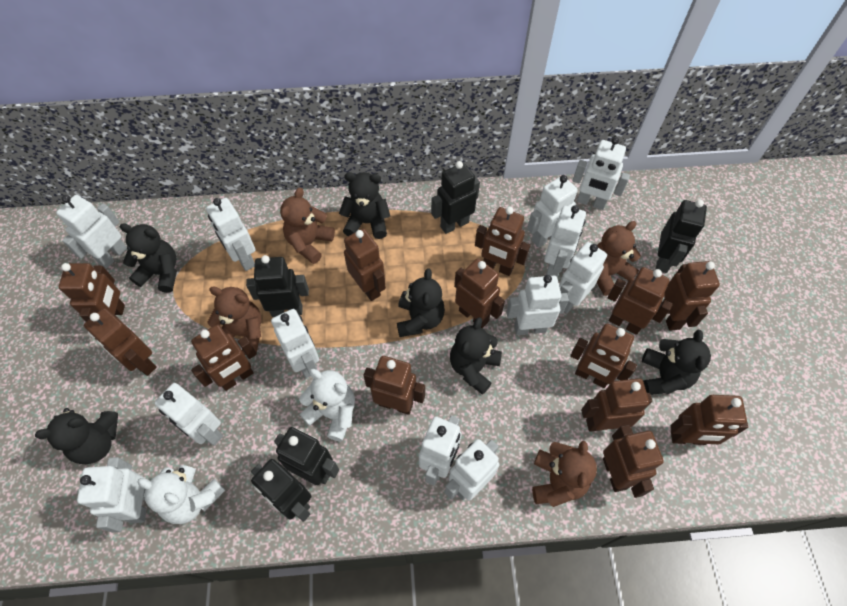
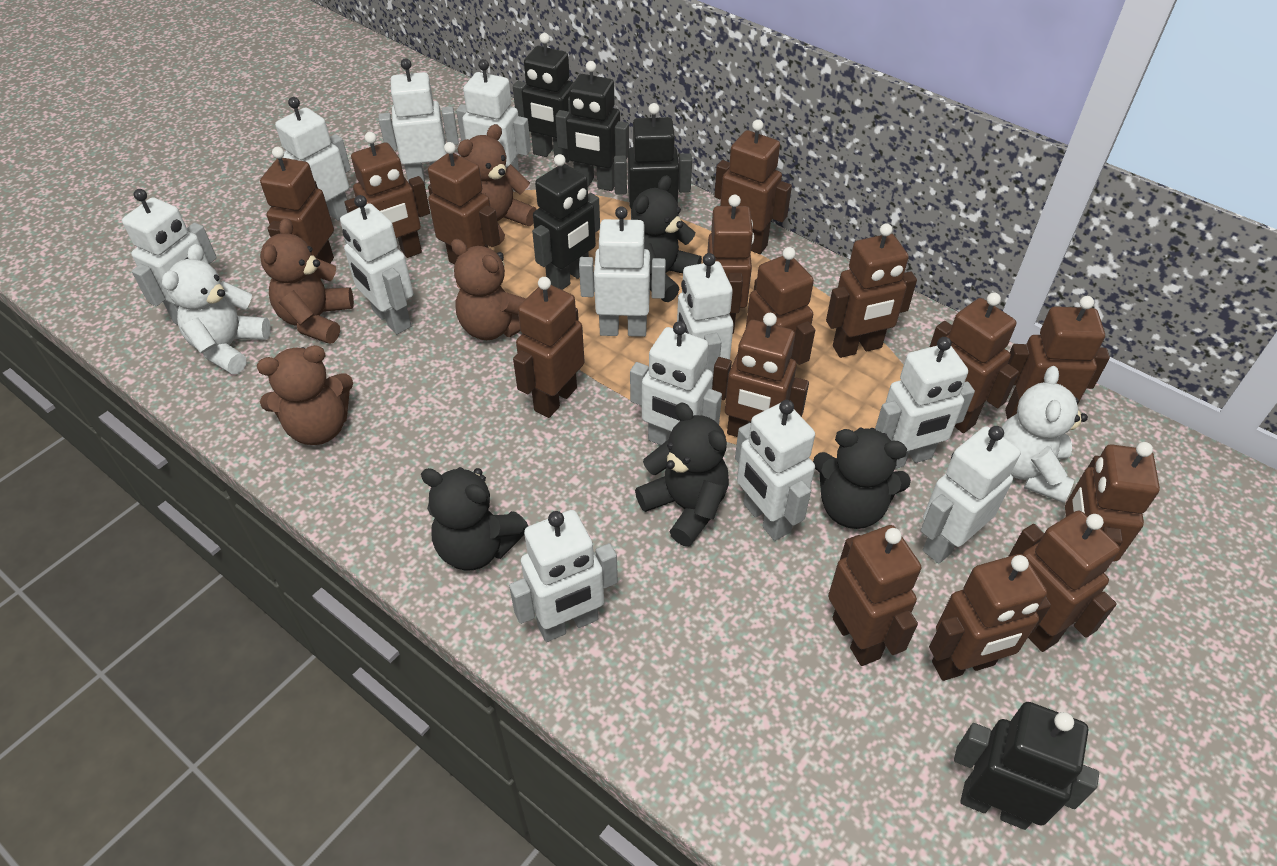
black teddy bear: 6 -> 4
brown robot: 13 -> 15

